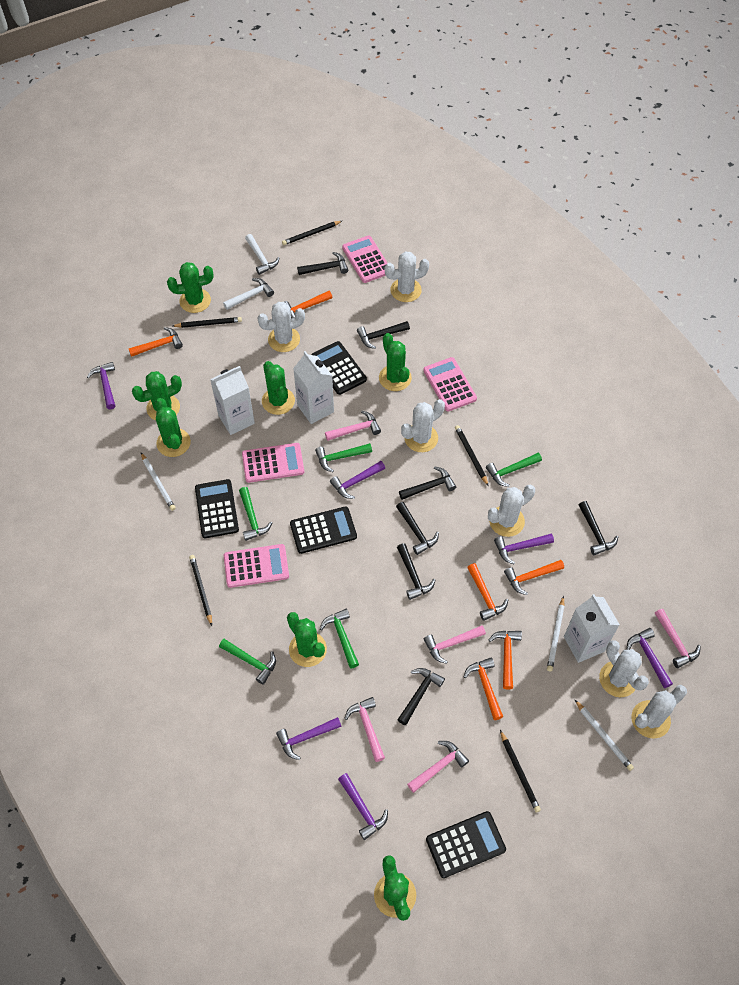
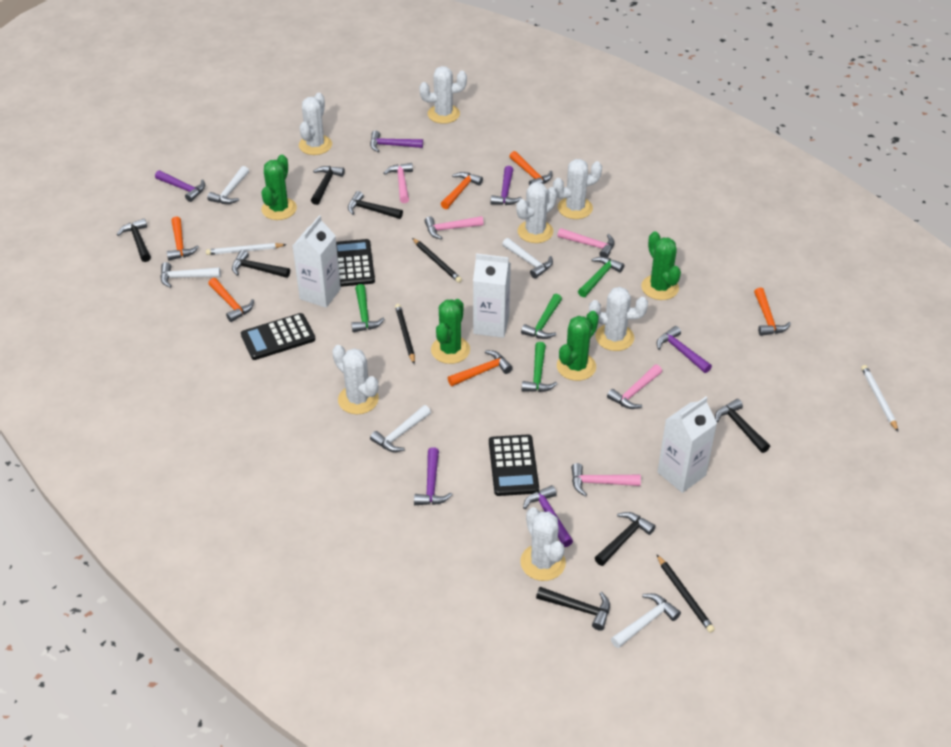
black calculator: 4 -> 3
black pencil: 5 -> 3
green cactus: 7 -> 4
green hammer: 5 -> 4
pink calculator: 4 -> 0
white cactus: 6 -> 7
white hammer: 2 -> 5
white pencil: 3 -> 2

